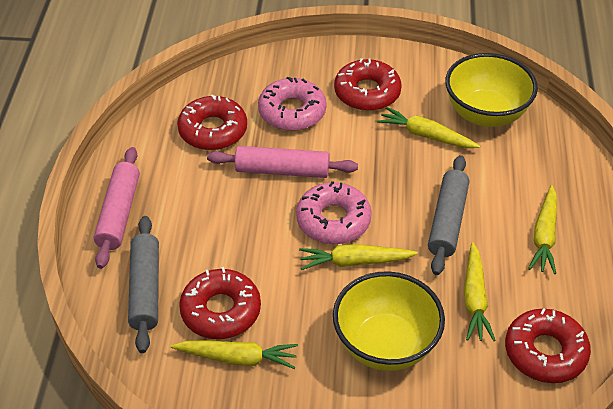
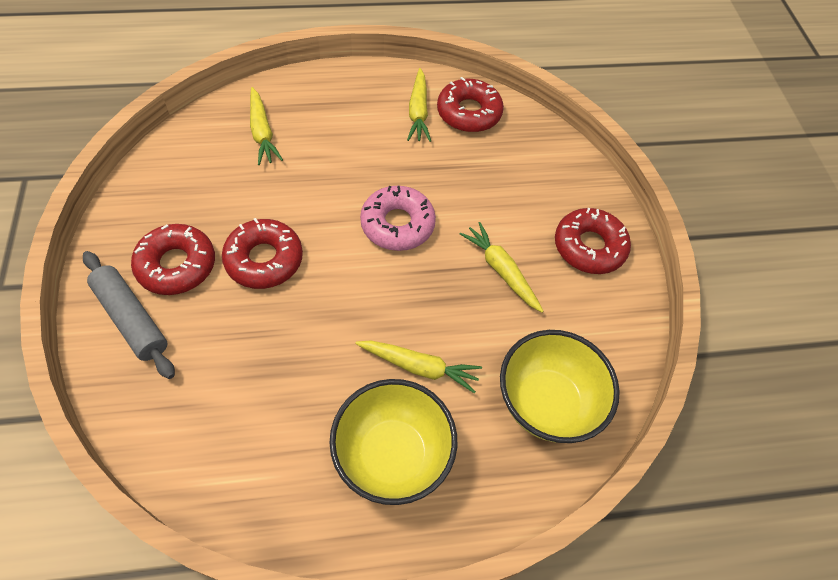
grey rolling pin: 2 -> 1
pink donut: 2 -> 1
pink rolling pin: 2 -> 0
yellow carrot: 5 -> 4

